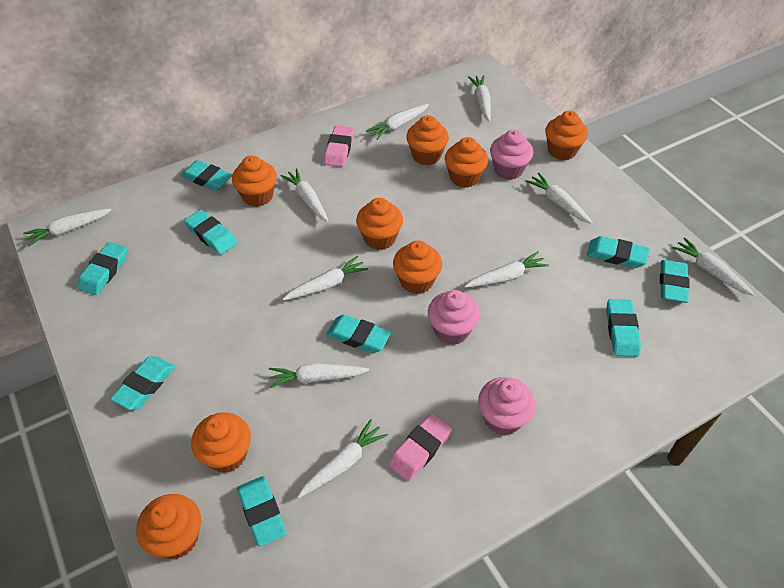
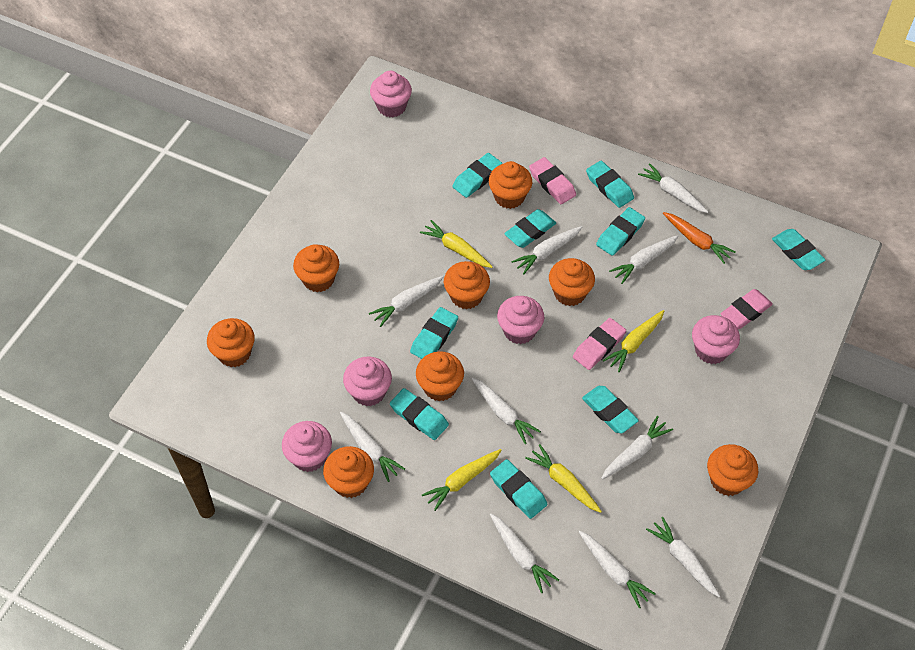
orange carrot: 0 -> 1
pink cupcake: 3 -> 5
pink eraser: 2 -> 3
yellow carrot: 0 -> 4

